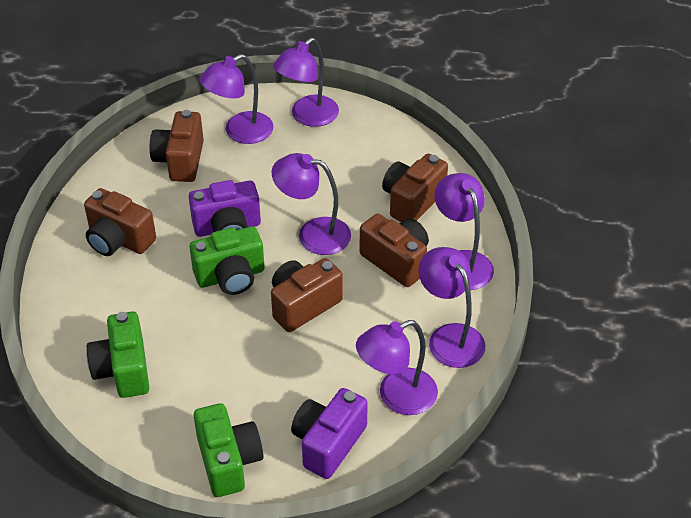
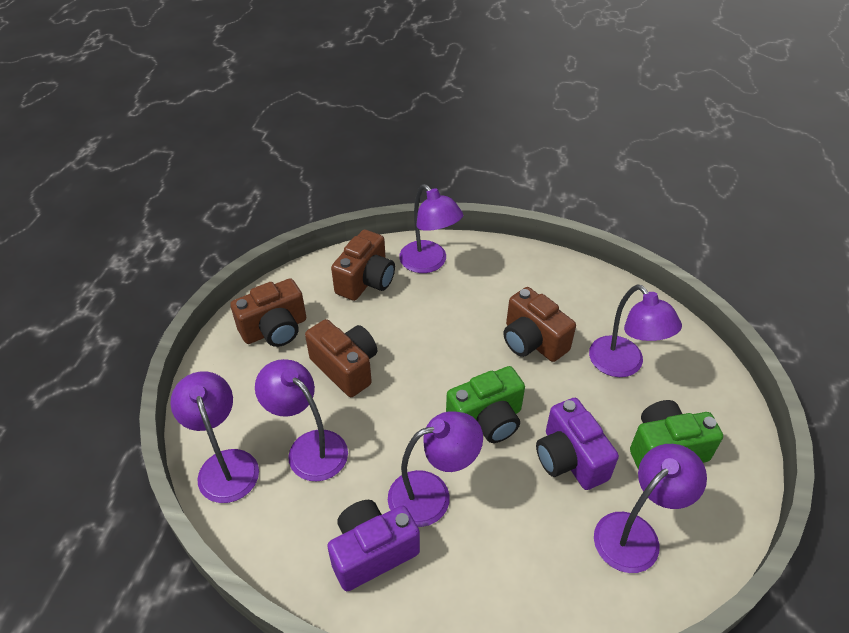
brown camera: 5 -> 4
green camera: 3 -> 2

